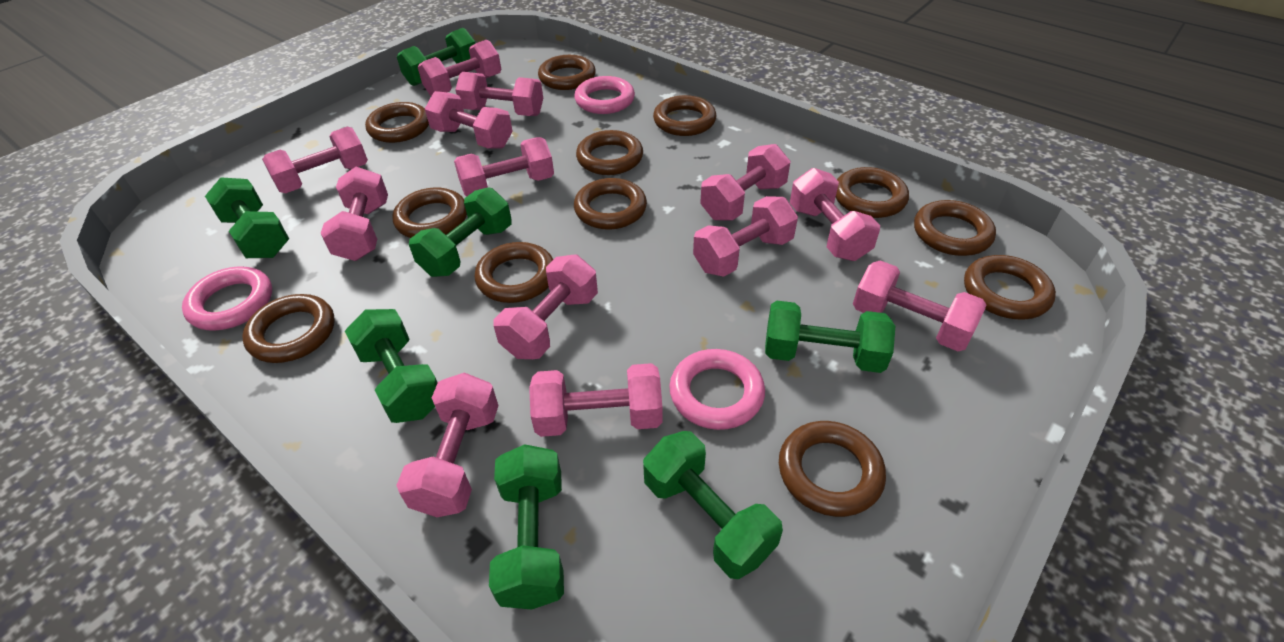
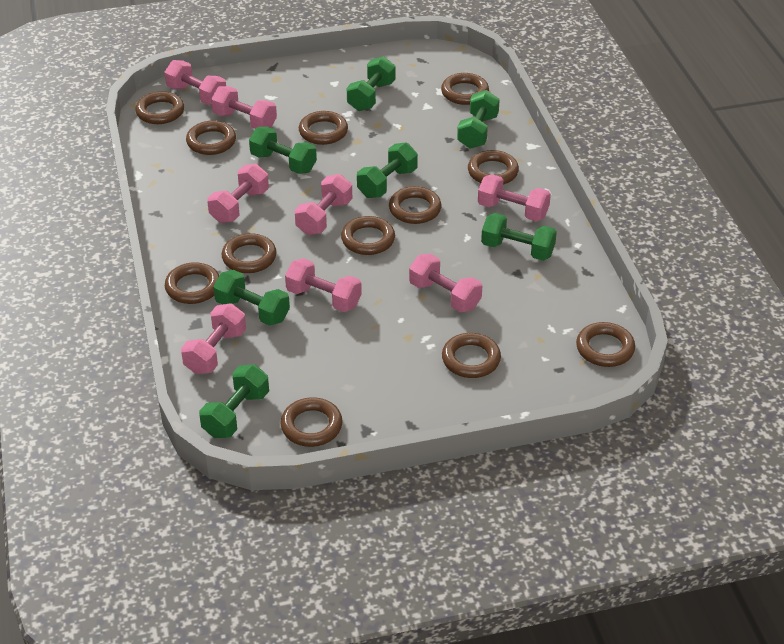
pink dumbbell: 13 -> 8
pink ring: 3 -> 0

